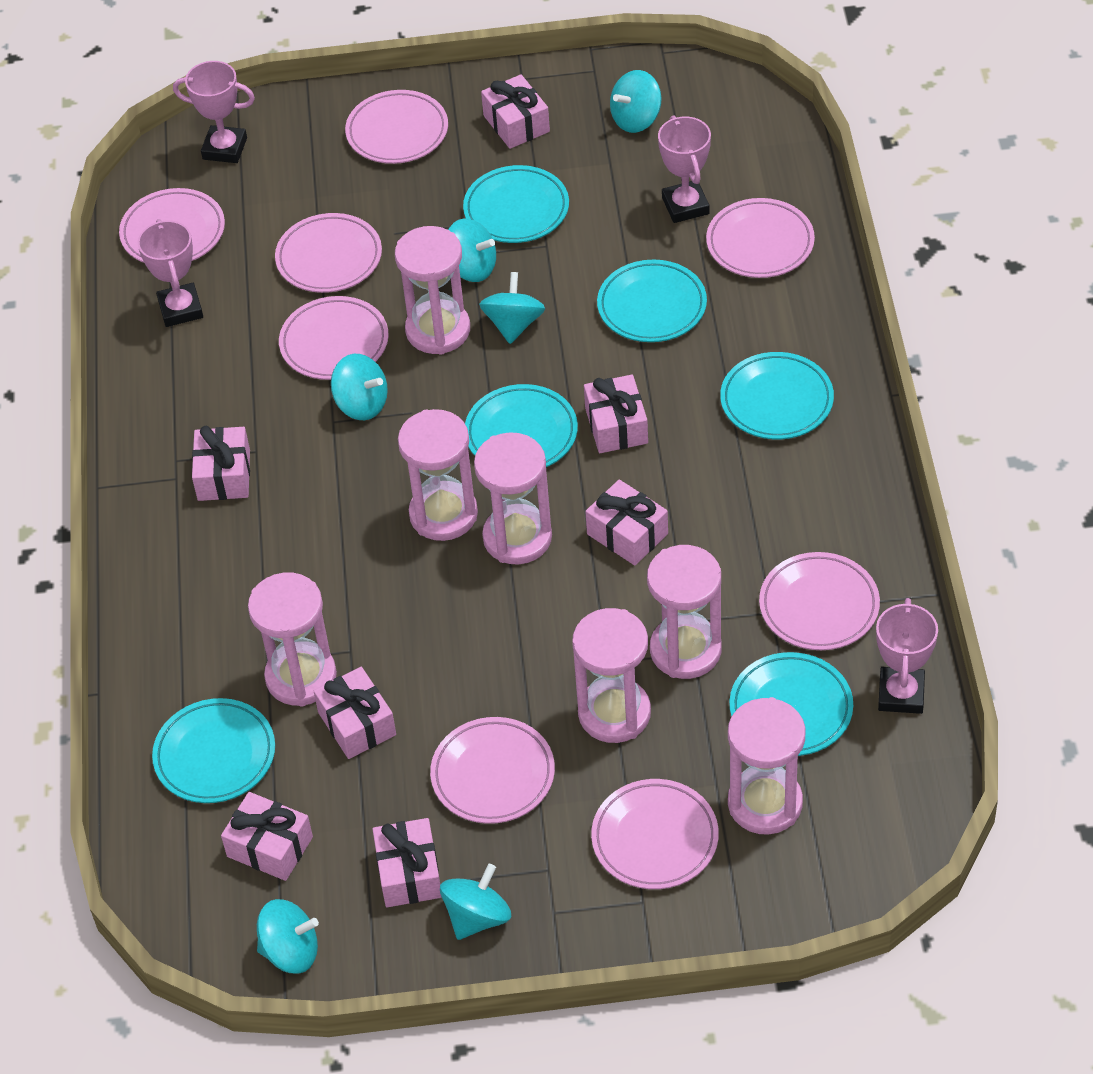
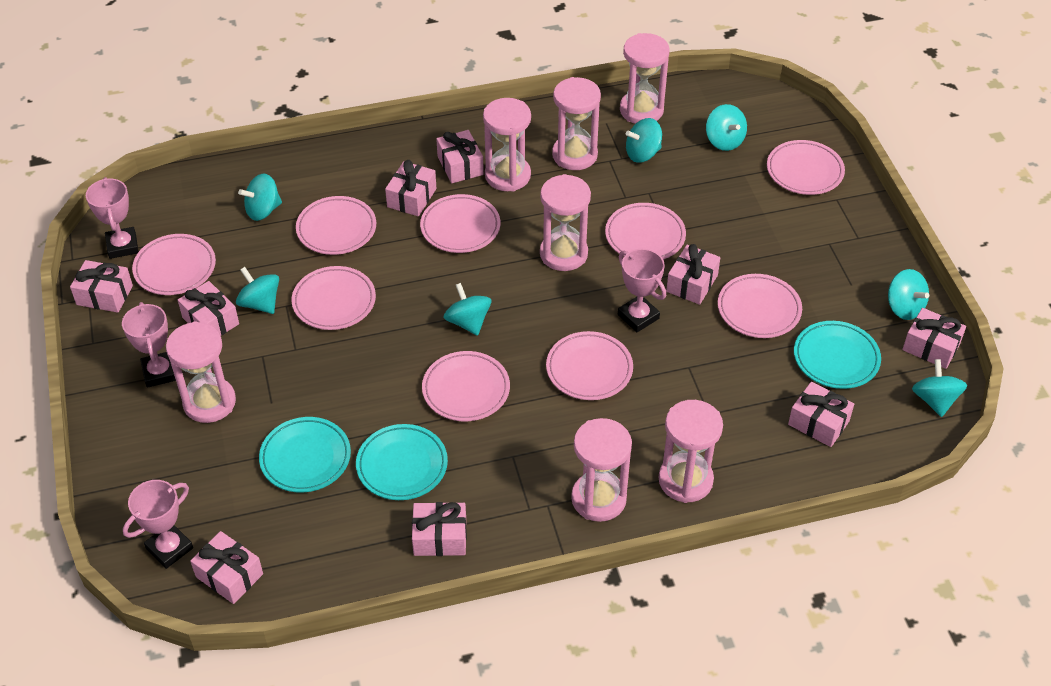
pink gift: 7 -> 9
pink plate: 8 -> 9
turquoise plate: 6 -> 3
turquoise spinning top: 6 -> 7

